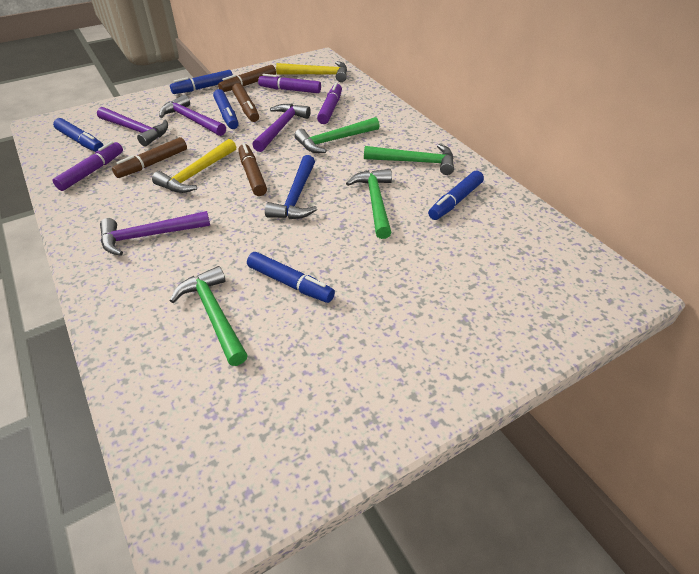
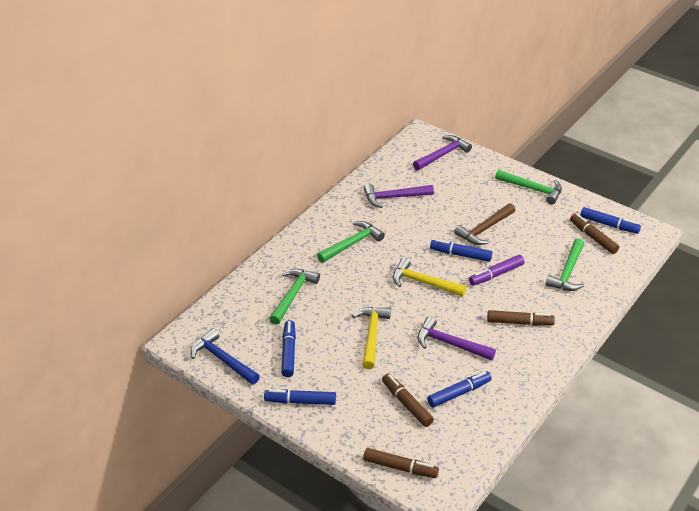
brown hammer: 0 -> 1
purple hammer: 4 -> 3
purple marker: 3 -> 1

